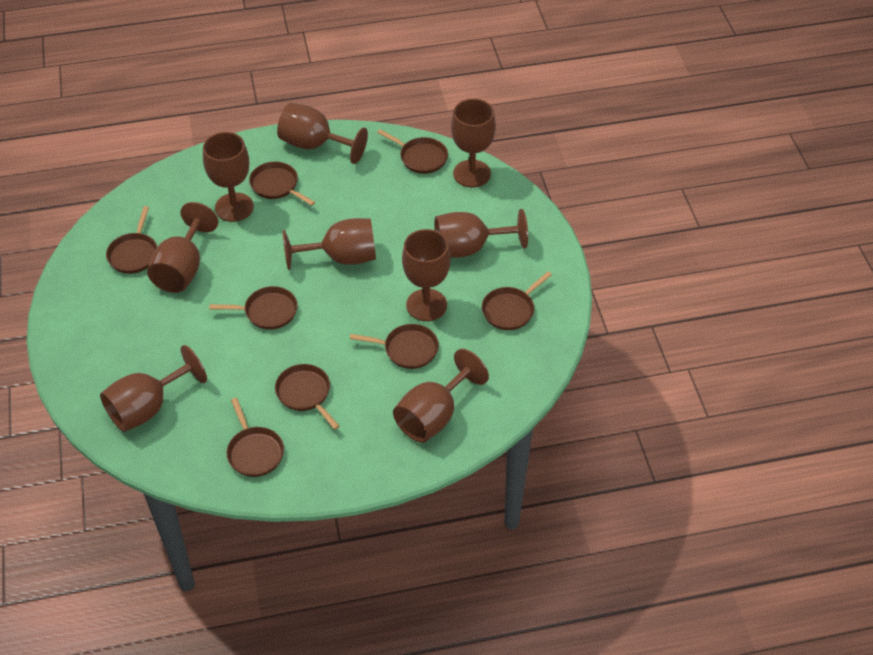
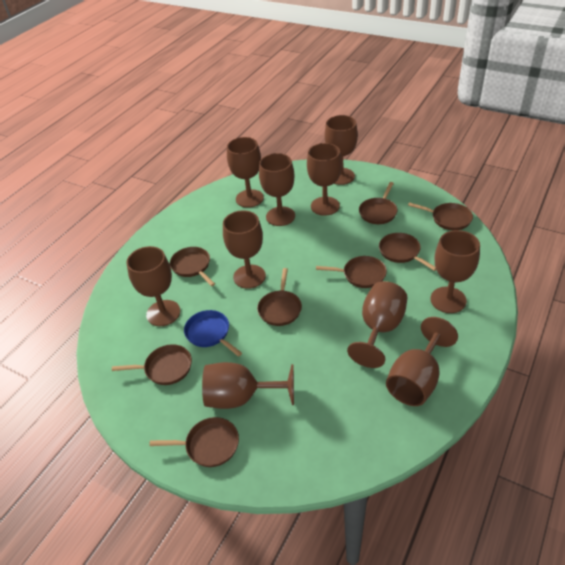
blue pan: 0 -> 1
brown goblet: 9 -> 10

